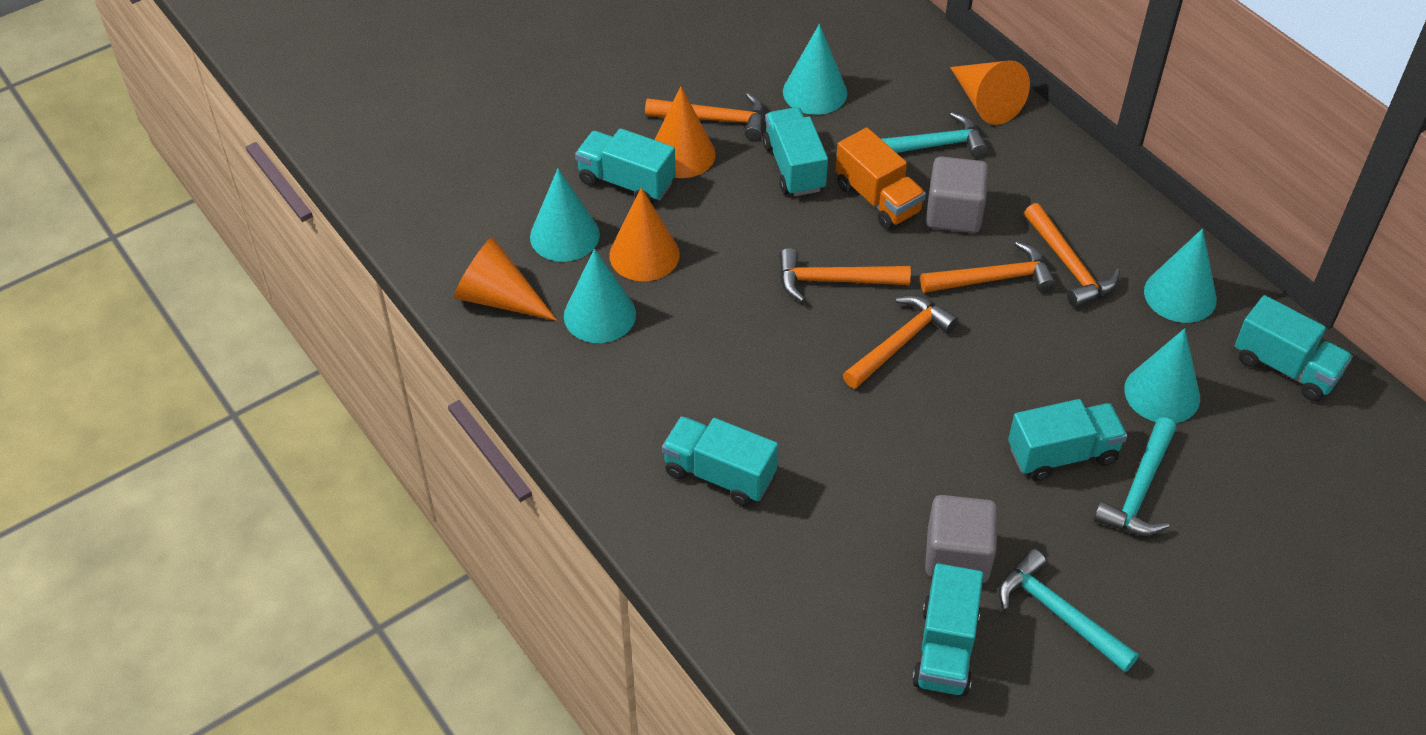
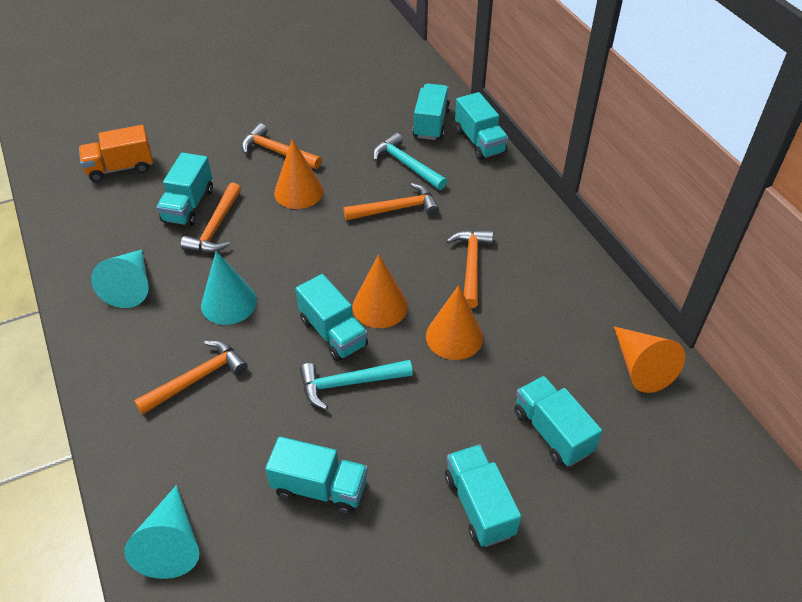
grey cube: 2 -> 0
turquoise cone: 5 -> 3
turquoise hammer: 3 -> 2
turquoise truck: 6 -> 7

